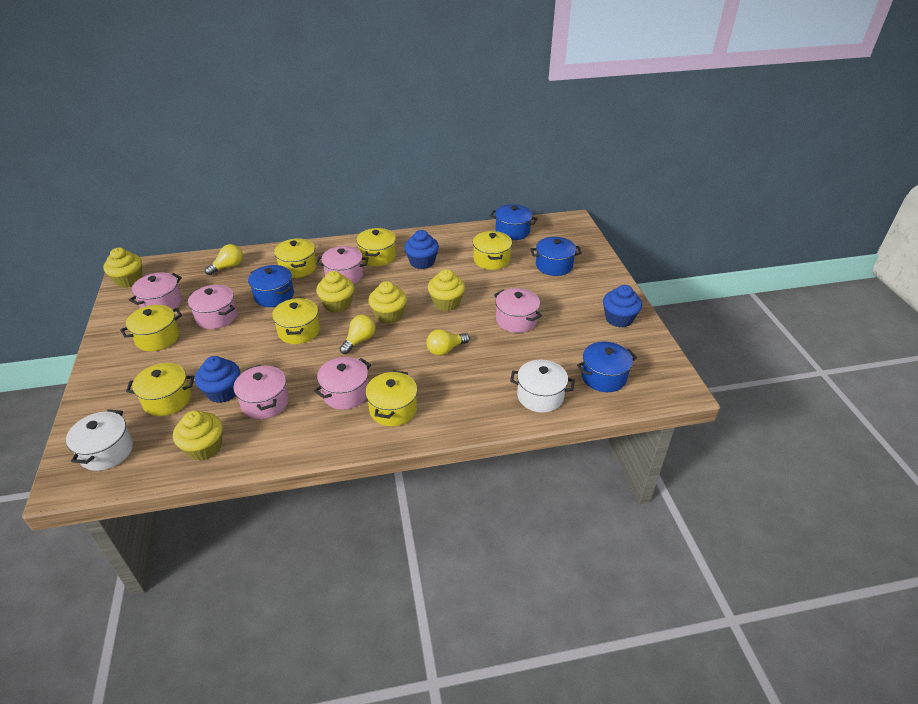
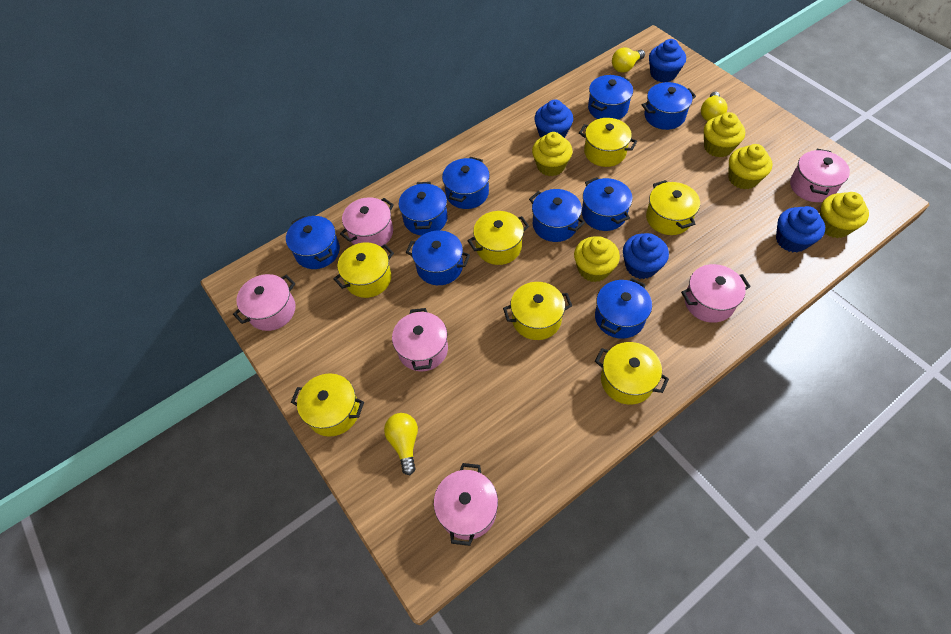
blue cupcake: 3 -> 4
blue pot: 4 -> 9
white pot: 2 -> 0

